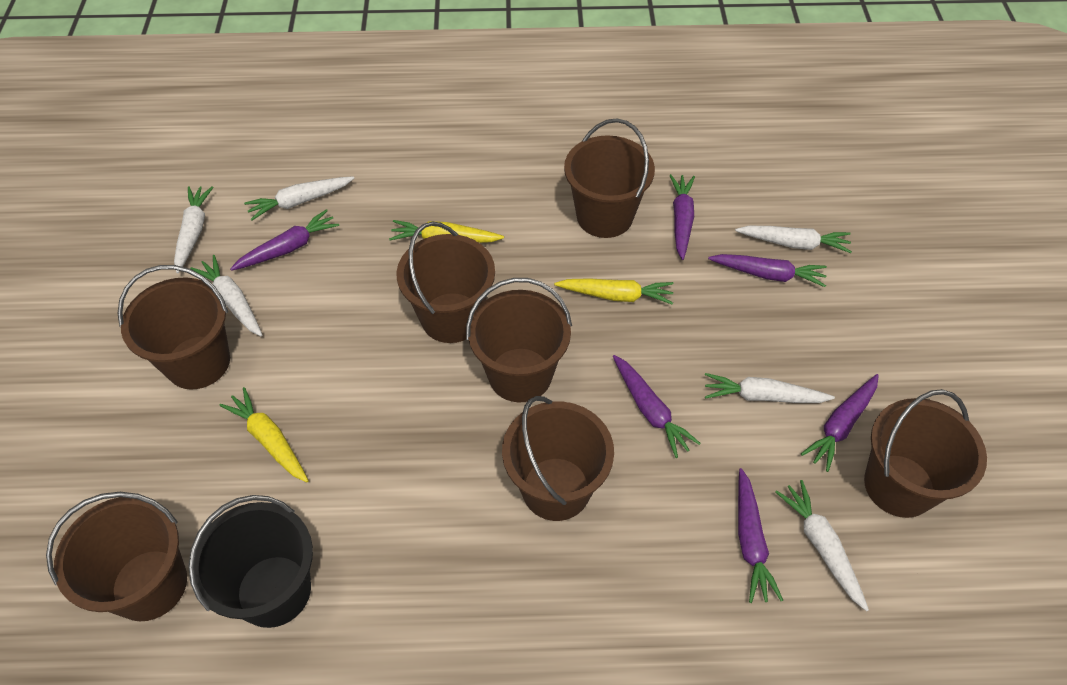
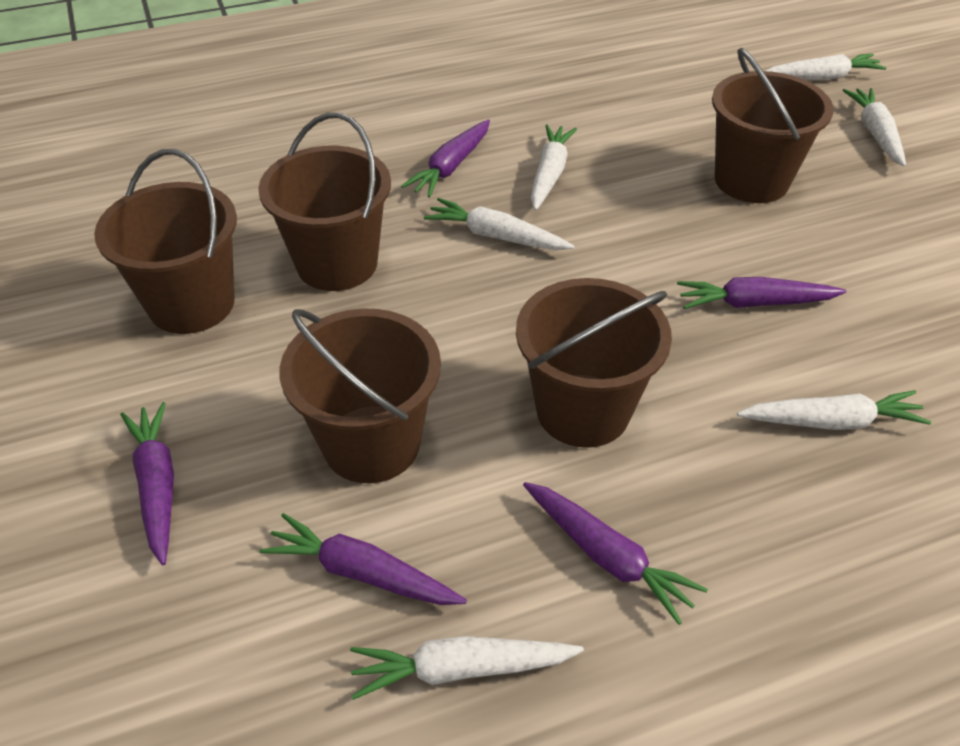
black bucket: 1 -> 0
brown bucket: 7 -> 5
purple carrot: 6 -> 5
yellow carrot: 3 -> 0

